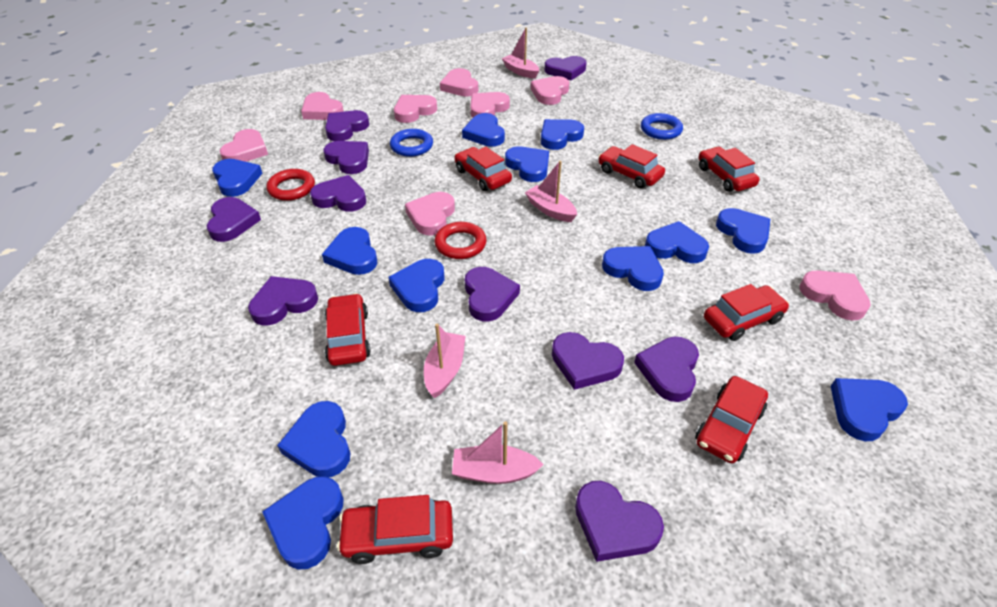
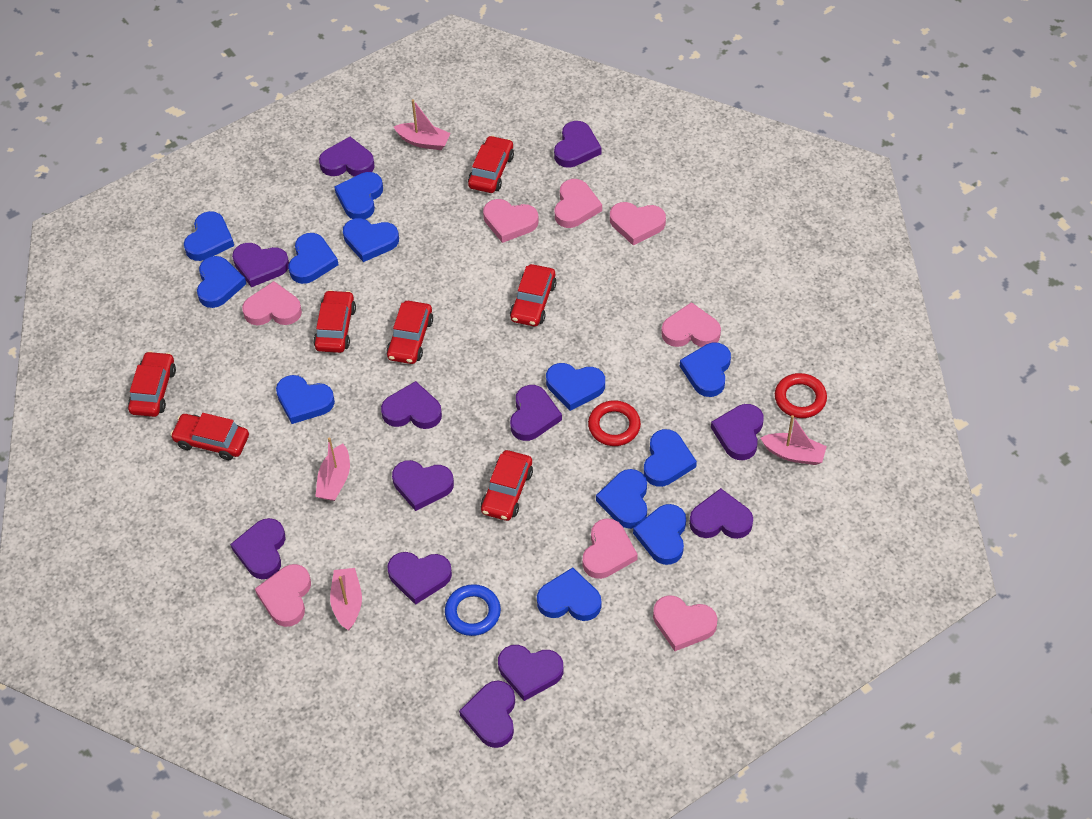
blue ring: 2 -> 1
purple heart: 10 -> 12

